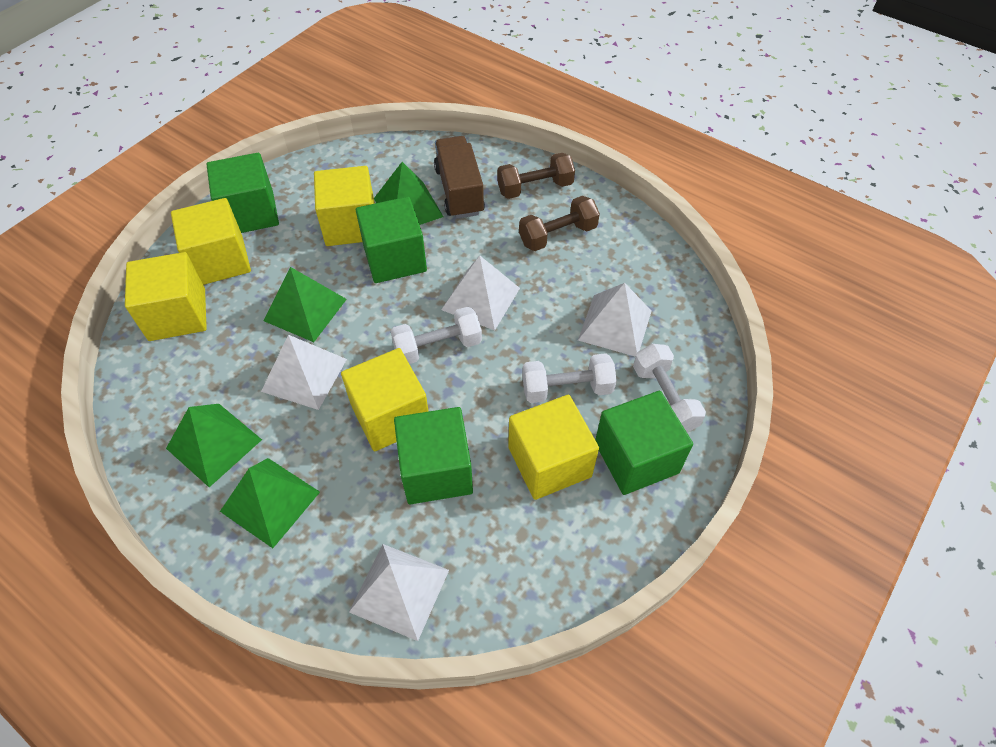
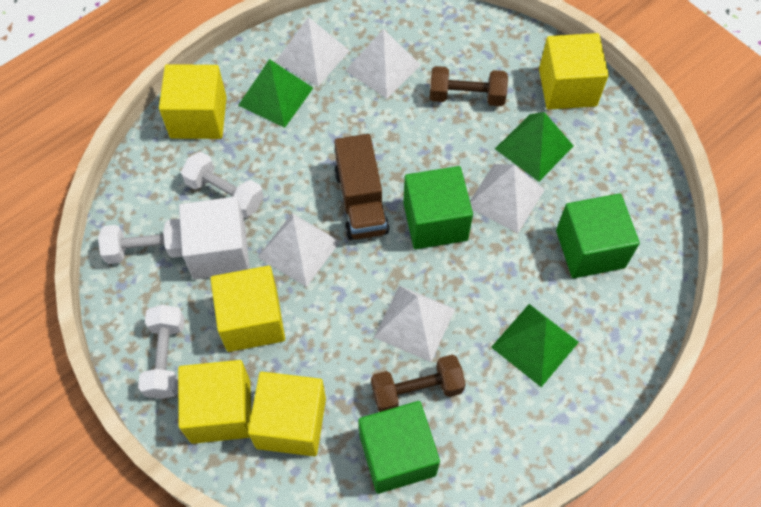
green cube: 4 -> 3
green pyramid: 4 -> 3
white cube: 0 -> 1
white pyramid: 4 -> 5

